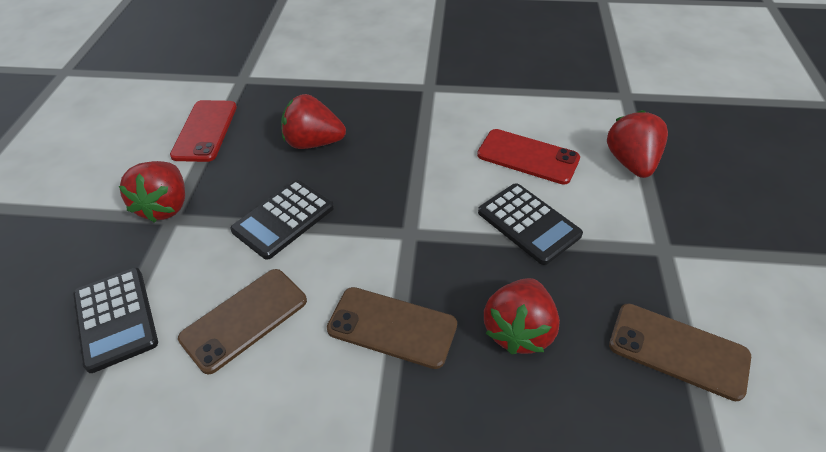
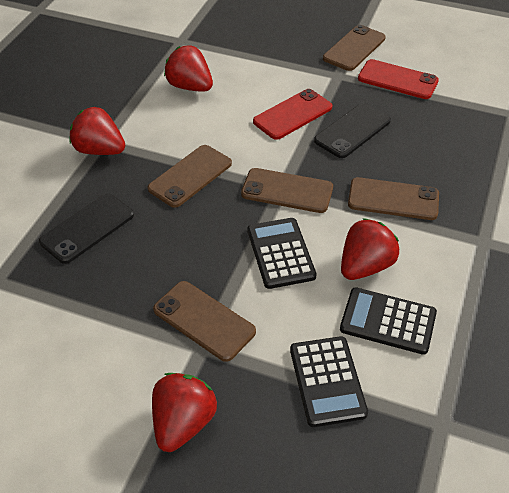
black phone: 0 -> 2
brown phone: 3 -> 5

